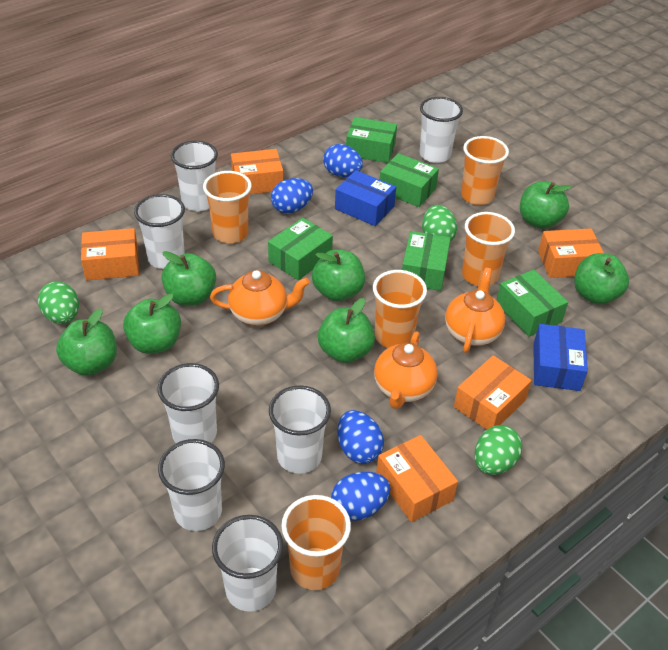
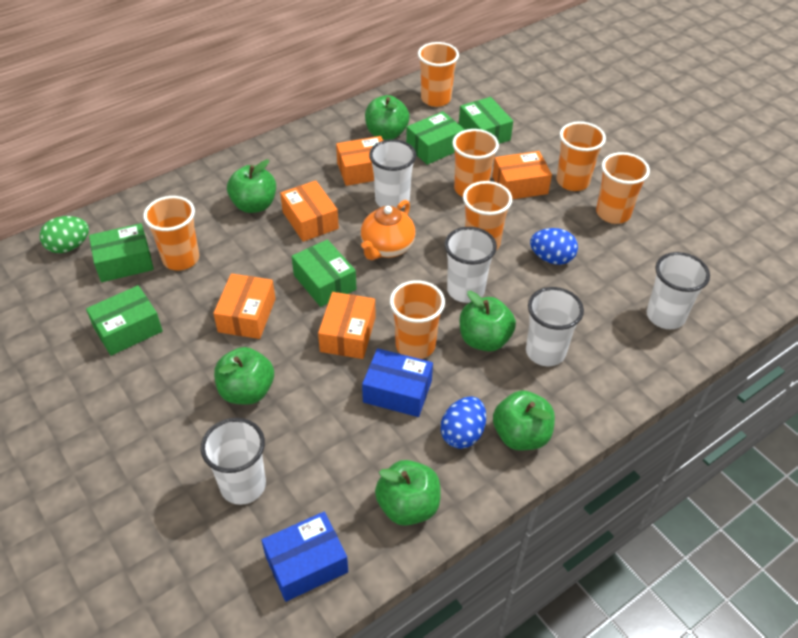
blue egg: 4 -> 2
green apple: 7 -> 6
green egg: 3 -> 1
orange cup: 5 -> 7
orange teapot: 3 -> 1
white cup: 7 -> 5

